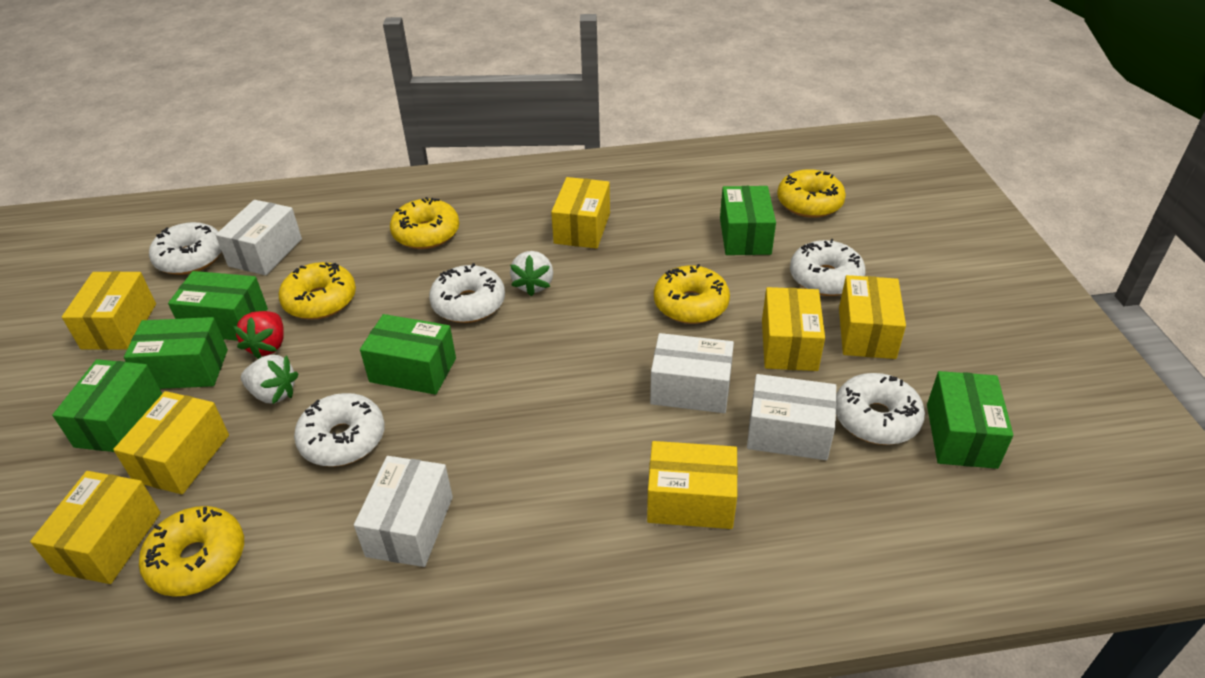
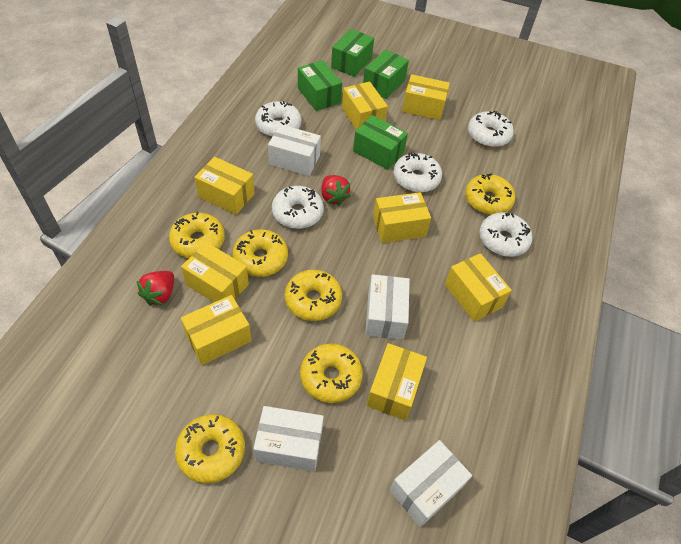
green box: 6 -> 4
red strawberry: 1 -> 2
white strawberry: 2 -> 0
yellow box: 7 -> 8
yellow donut: 5 -> 6

